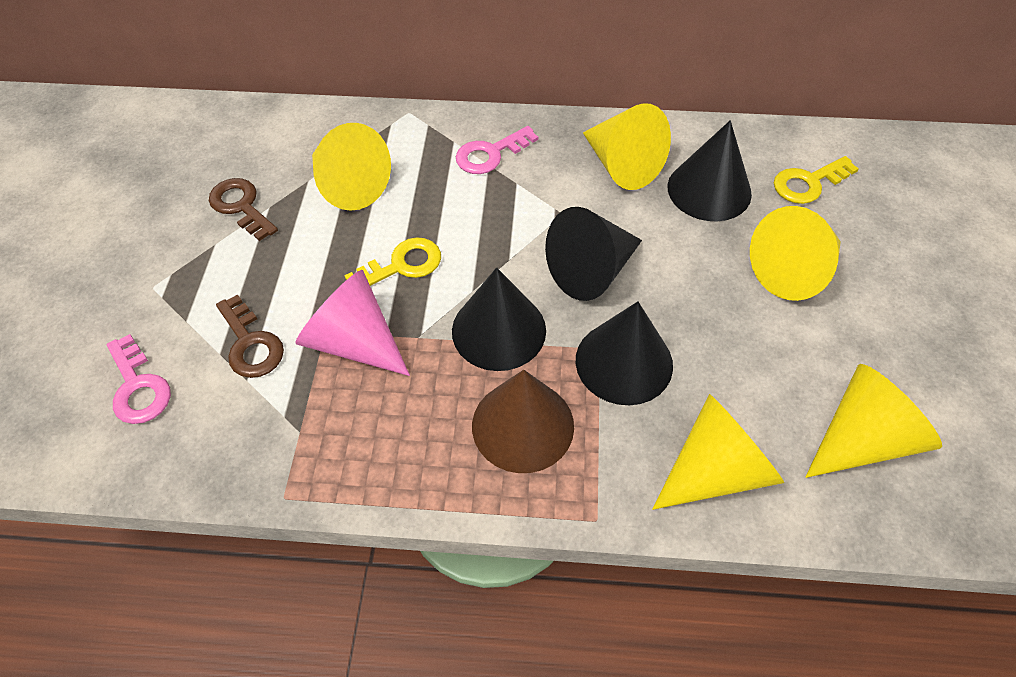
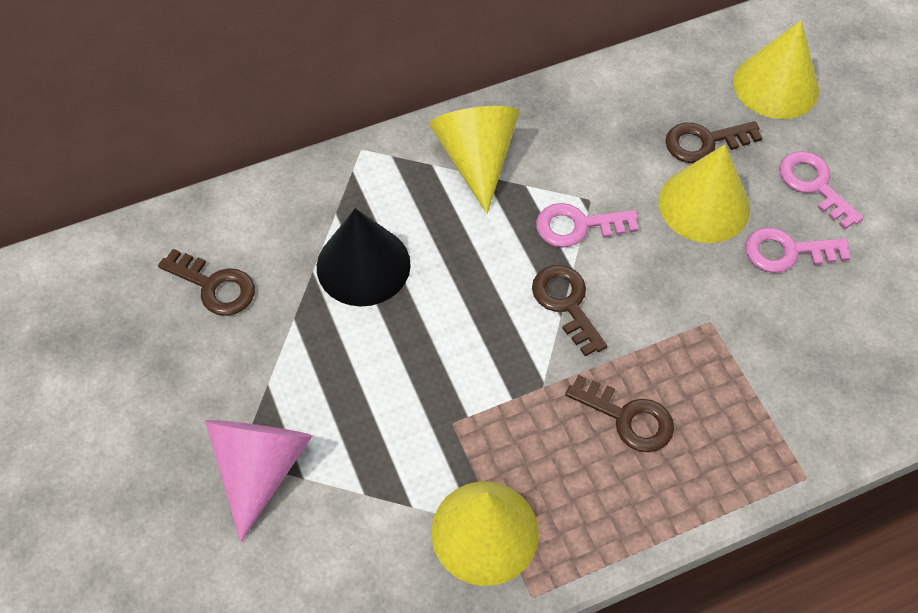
black cone: 4 -> 1
brown cone: 1 -> 0
brown key: 2 -> 4
pink key: 2 -> 3
yellow cone: 5 -> 4
yellow key: 2 -> 0

